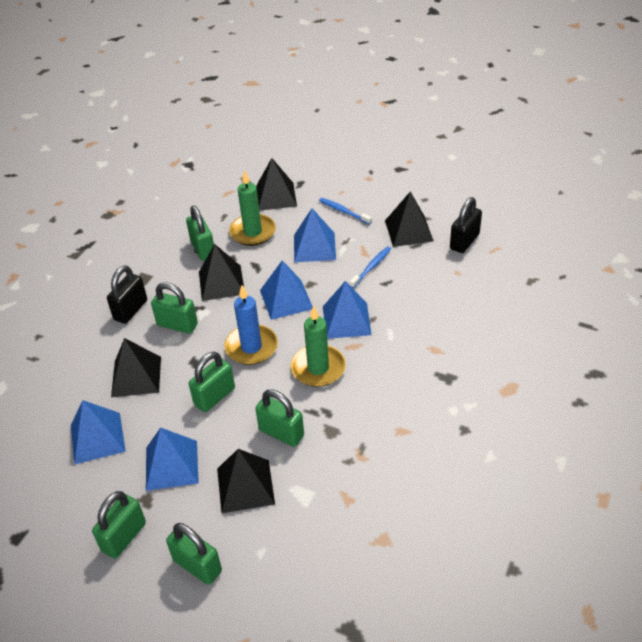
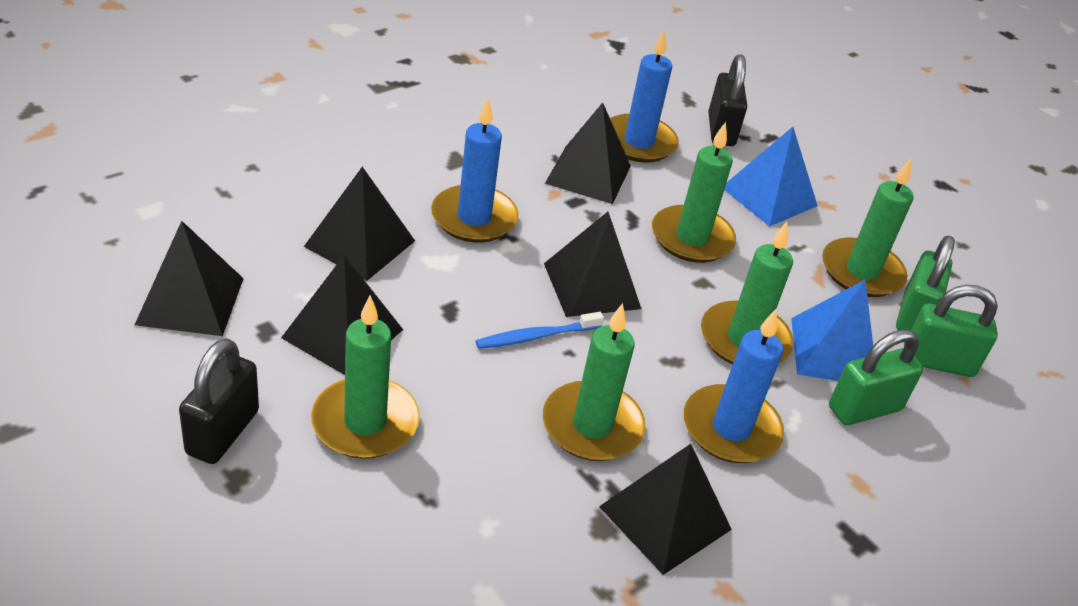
black pyramid: 5 -> 6
blue candle: 1 -> 3
blue pyramid: 5 -> 2
blue toothbrush: 2 -> 1
green candle: 2 -> 5
green padlock: 6 -> 3

